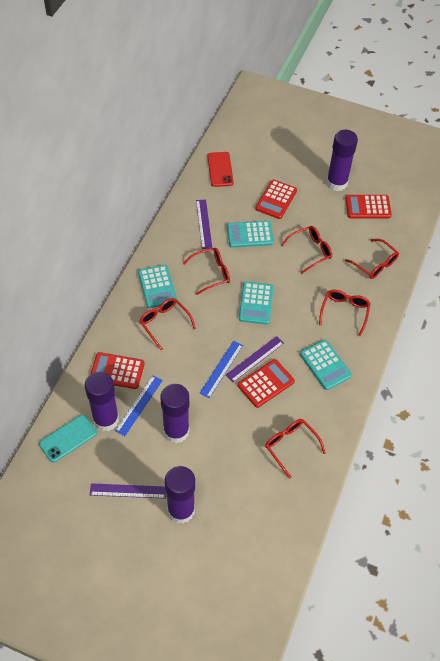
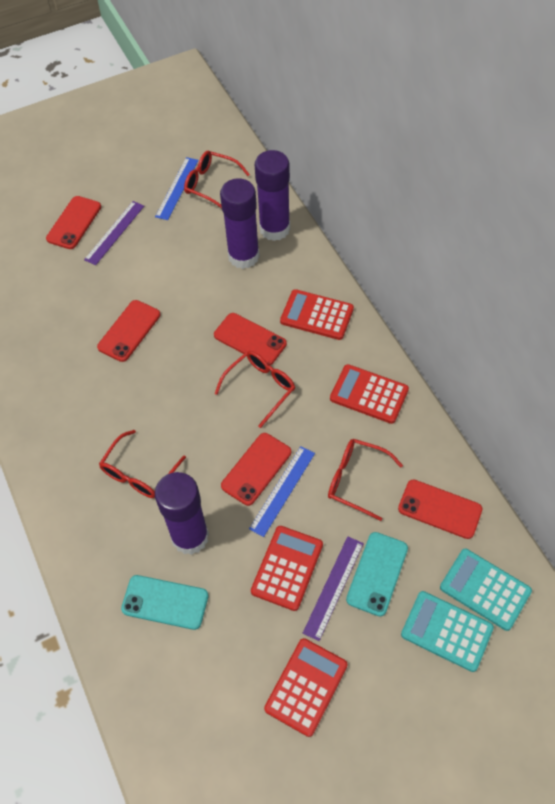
purple glue stick: 4 -> 3
purple ruler: 3 -> 2
red glasses: 6 -> 4
red phone: 1 -> 5
turquoise calculator: 4 -> 2
turquoise phone: 1 -> 2

